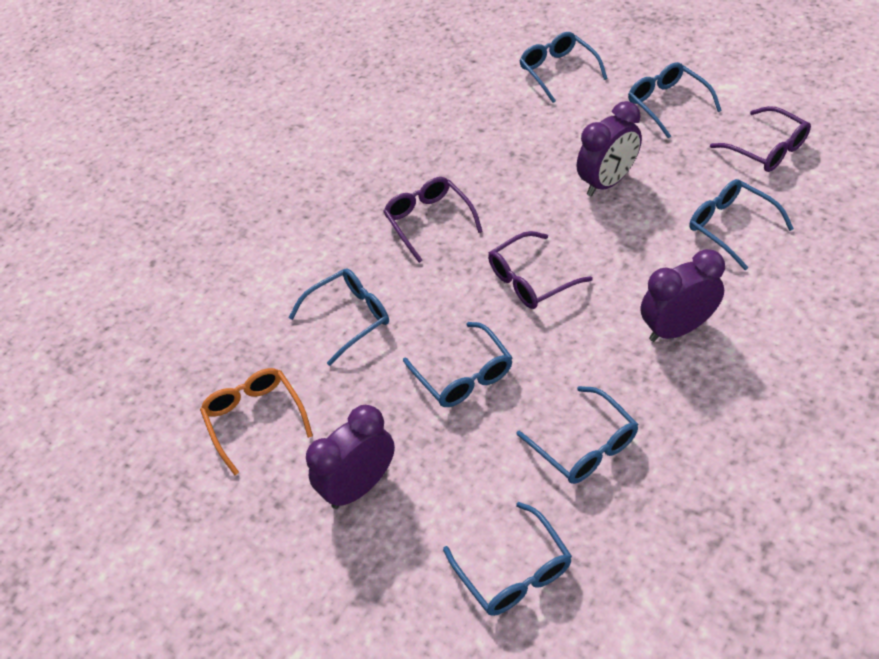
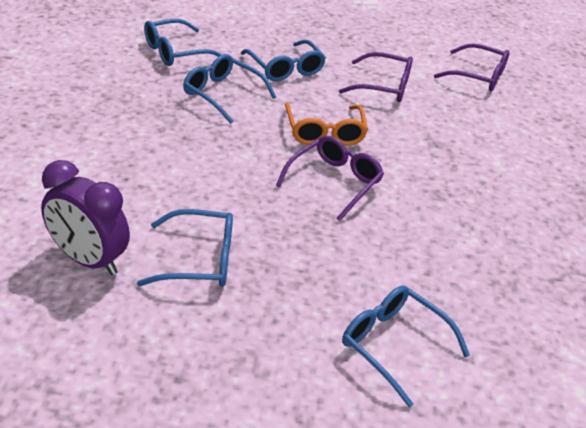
blue glasses: 7 -> 5
purple clock: 3 -> 1

